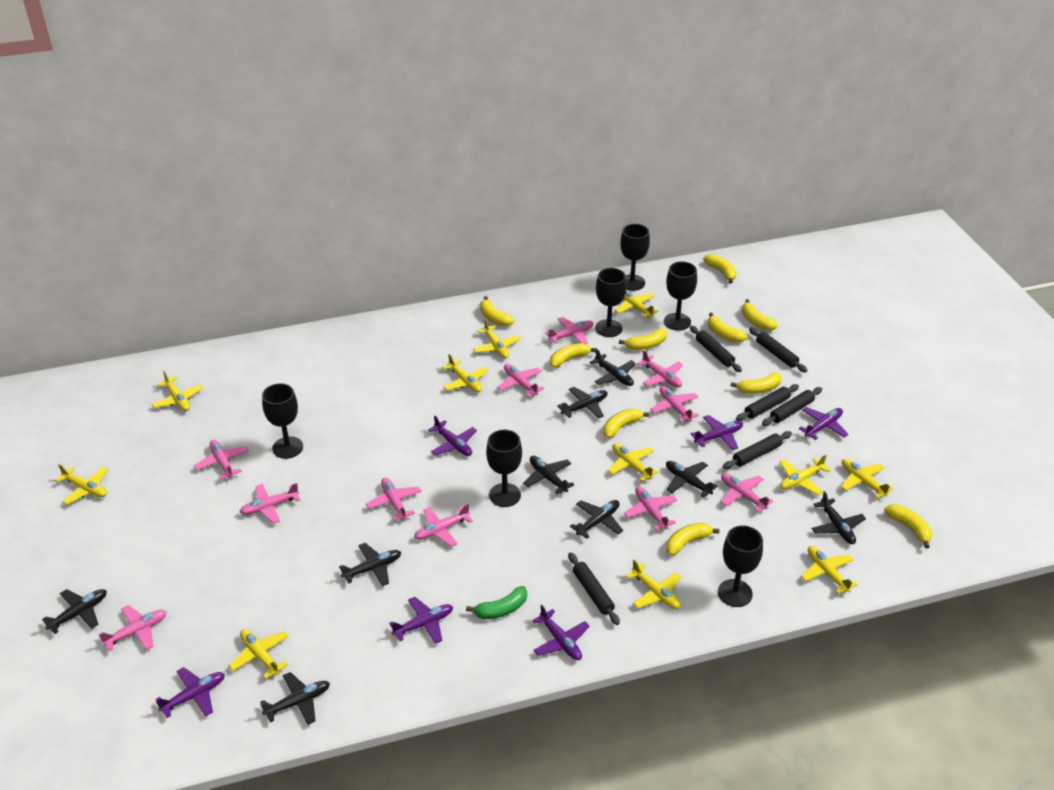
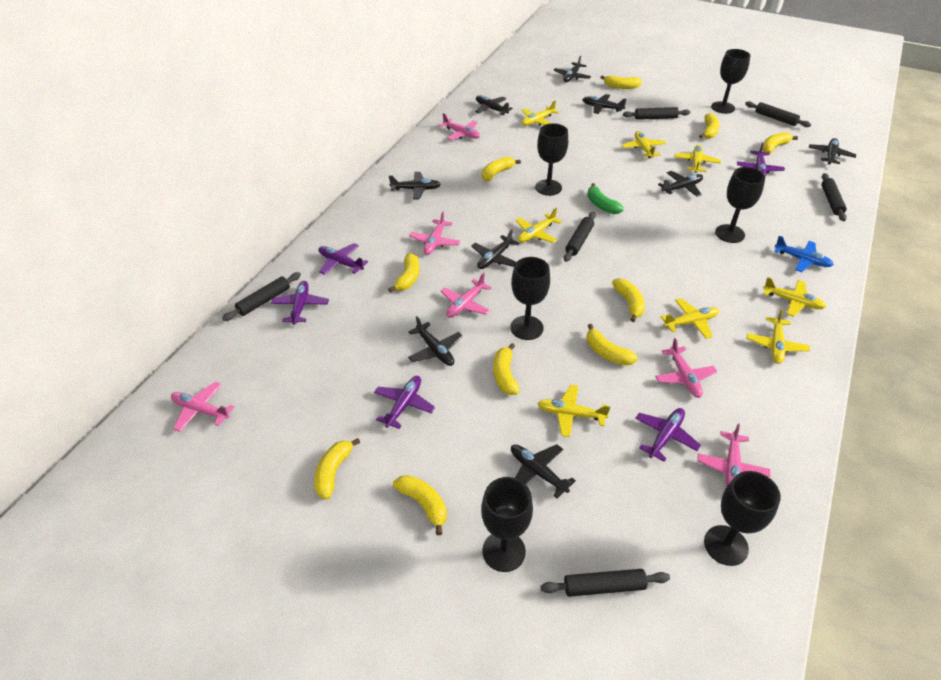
blue plane: 0 -> 1
pink plane: 11 -> 6
purple plane: 6 -> 5
yellow plane: 11 -> 8

